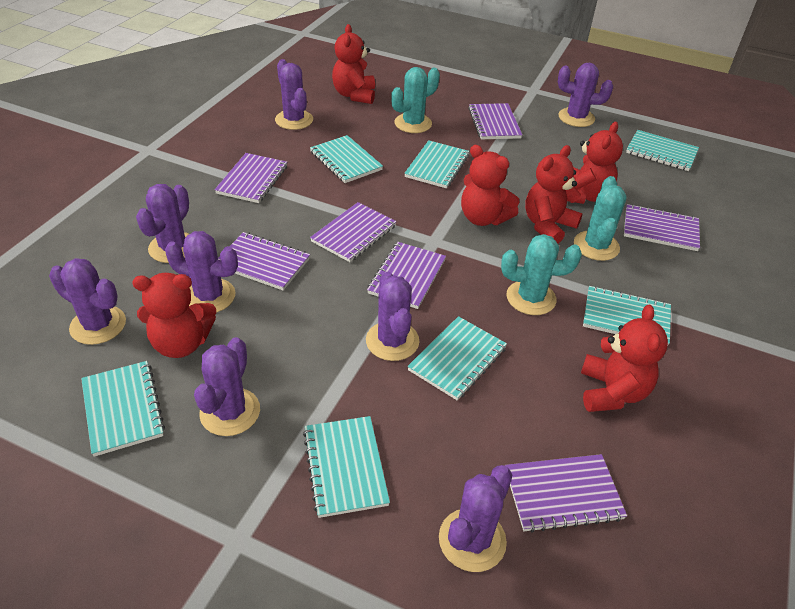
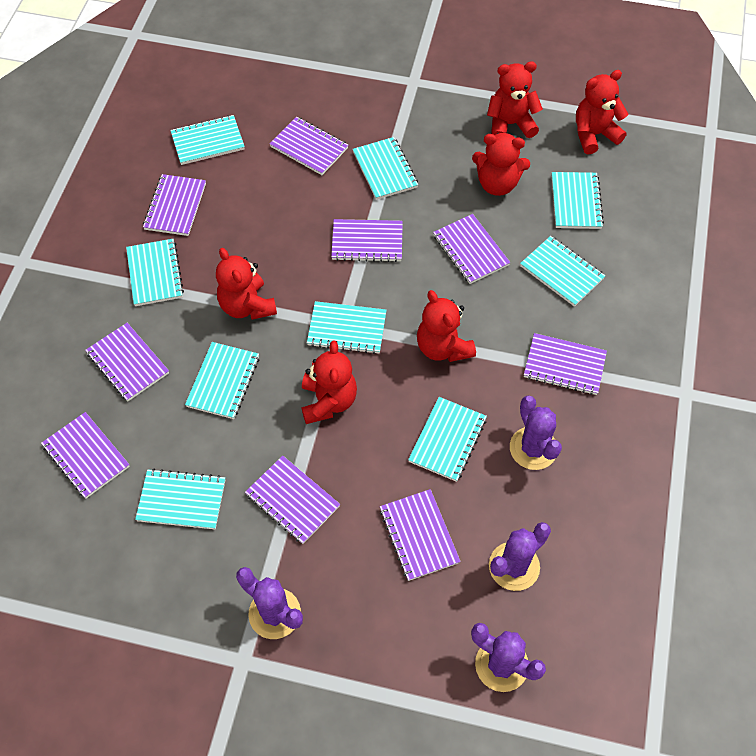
purple cactus: 8 -> 4
purple notebook: 7 -> 9
turquoise cactus: 3 -> 0
turquoise notebook: 7 -> 9

